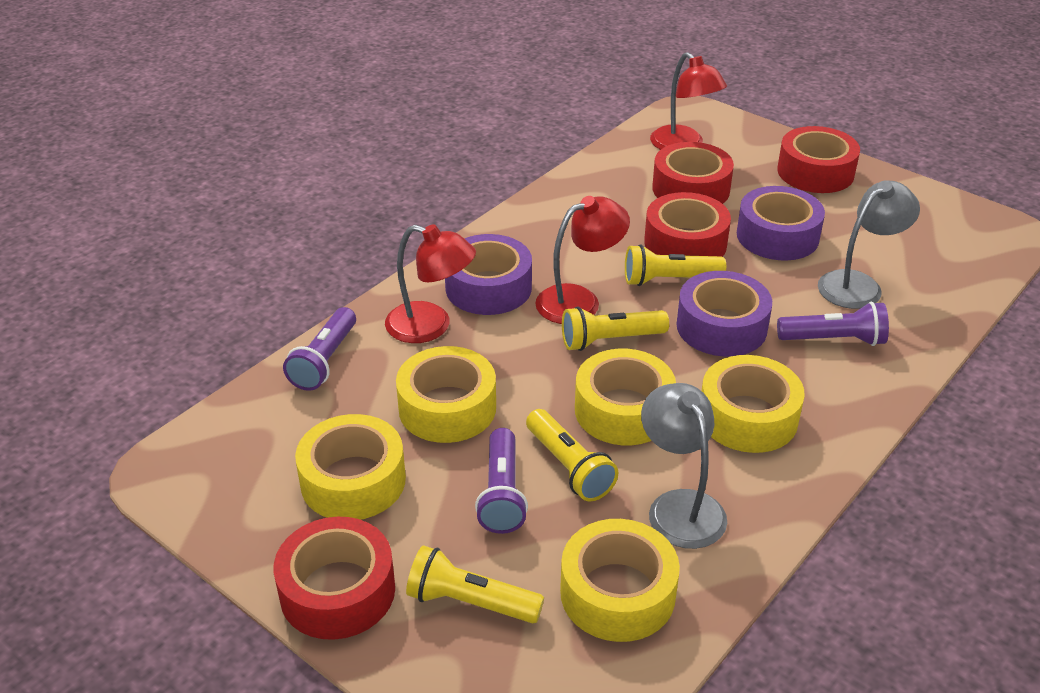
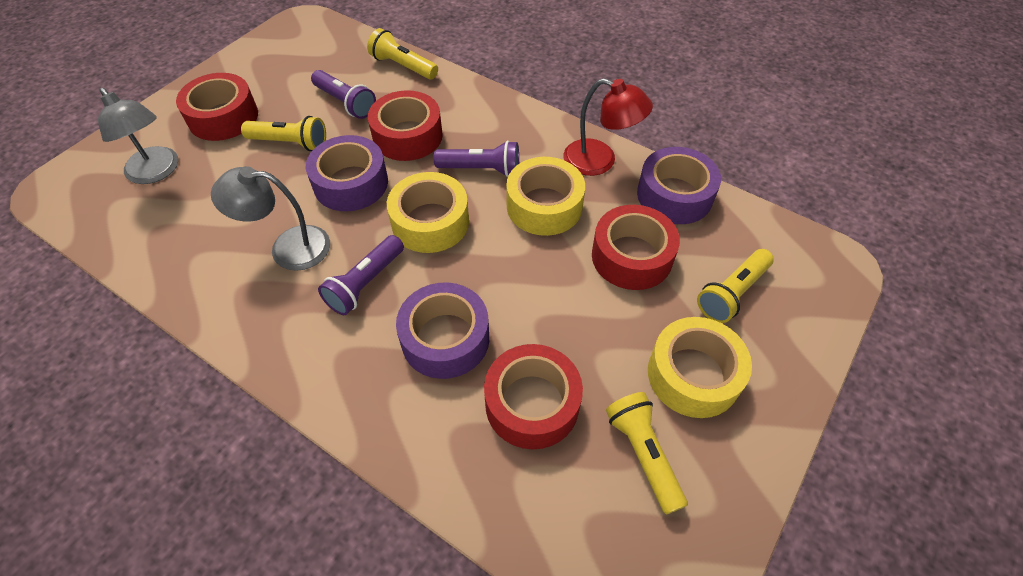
red lamp: 3 -> 1
yellow tape: 5 -> 3

